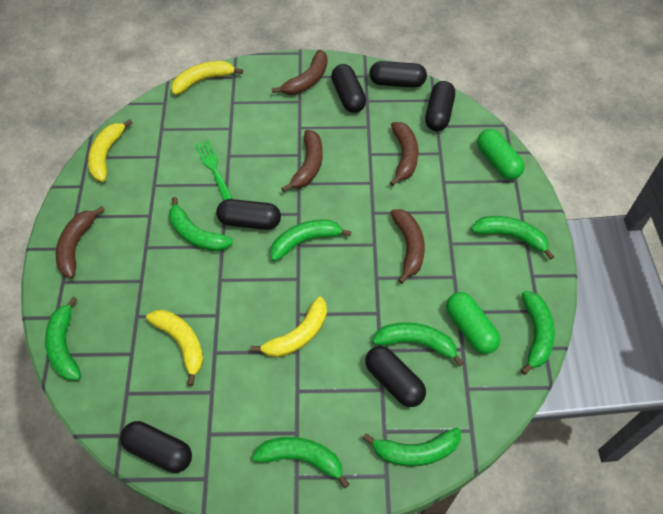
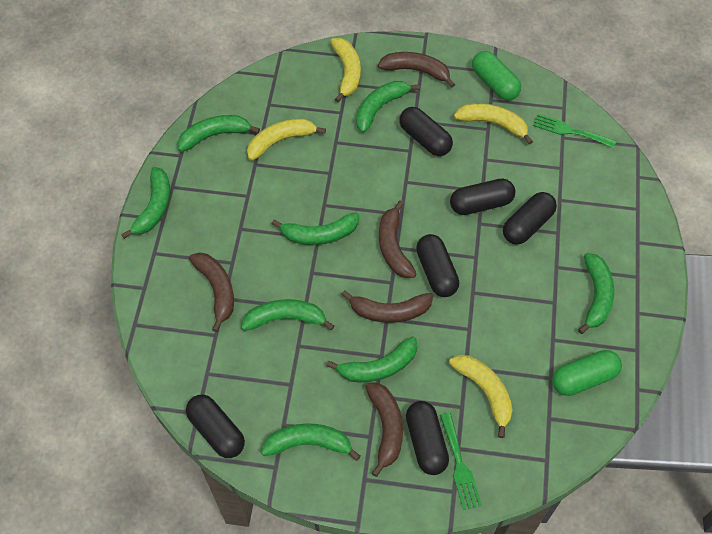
green fork: 1 -> 2

